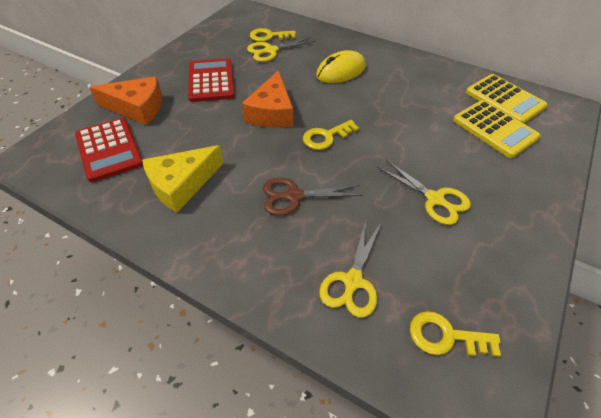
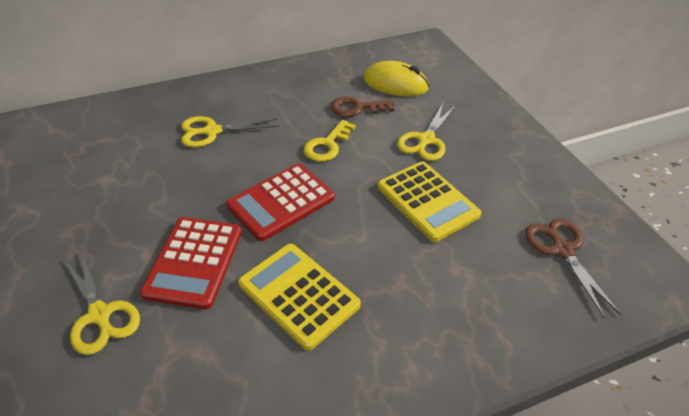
brown key: 0 -> 1
orange cheese: 2 -> 0
yellow cheese: 1 -> 0
yellow key: 3 -> 1

